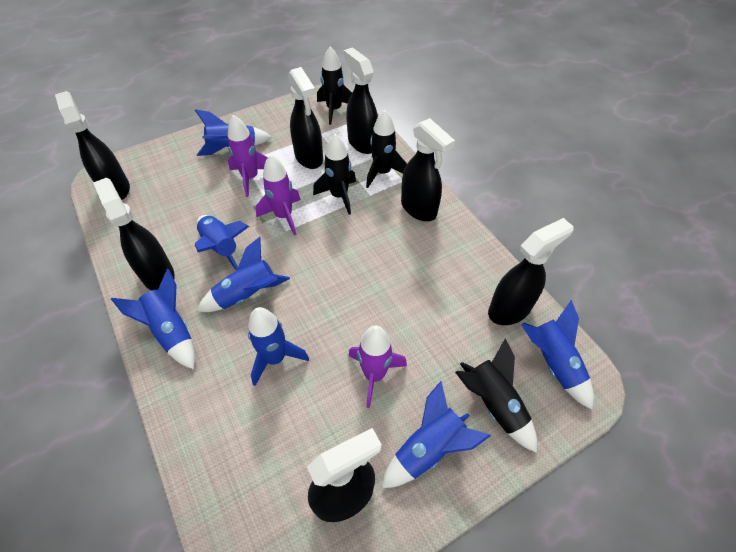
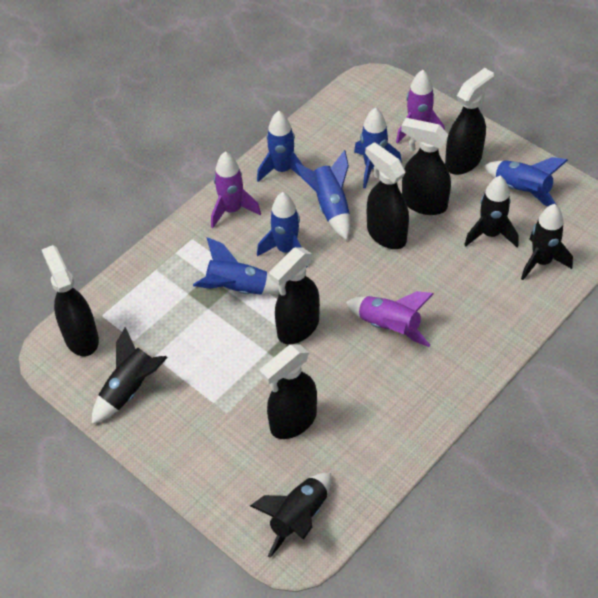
black spray bottle: 7 -> 6
blue rocket: 7 -> 6

